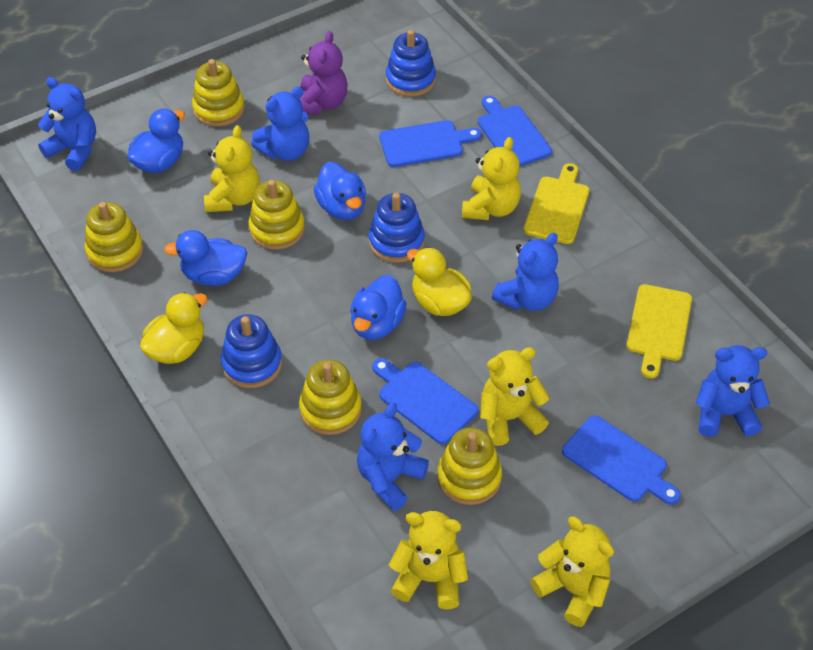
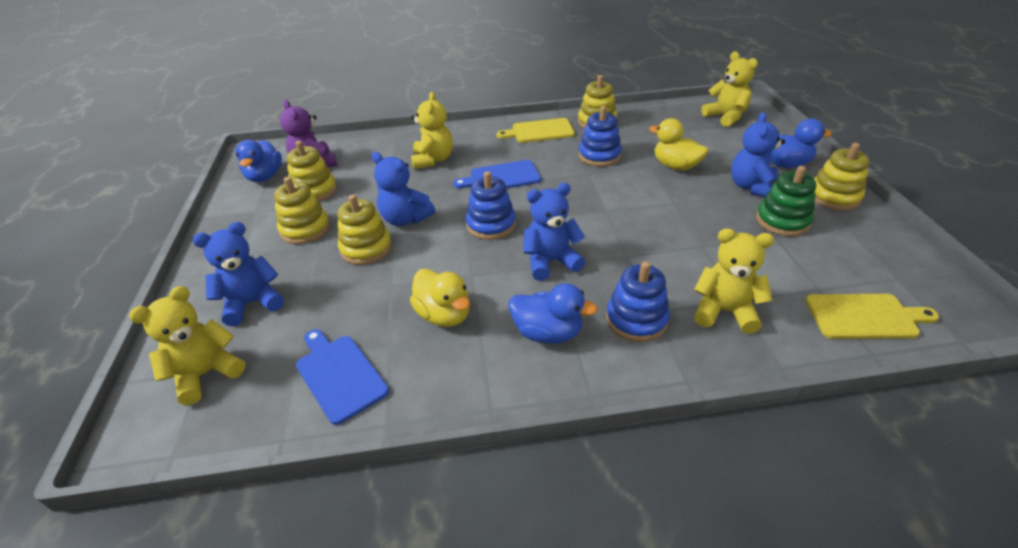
blue cutting board: 4 -> 2
blue duck: 4 -> 3
blue teddy bear: 5 -> 4
green stacking toy: 0 -> 1
yellow teddy bear: 5 -> 4

